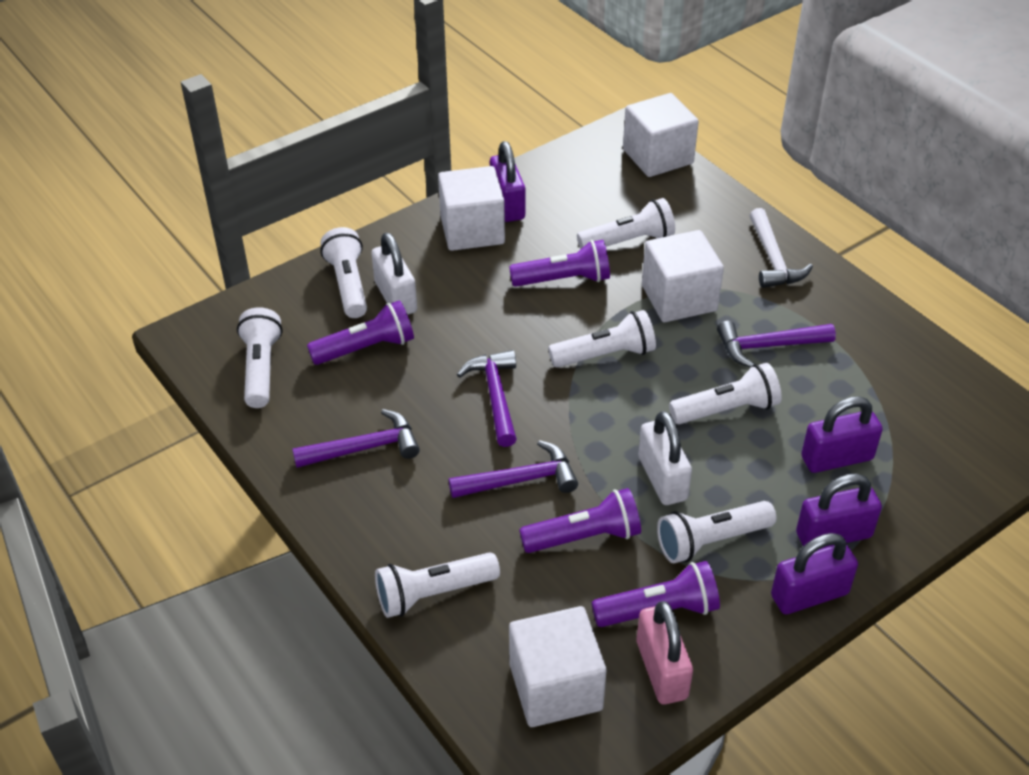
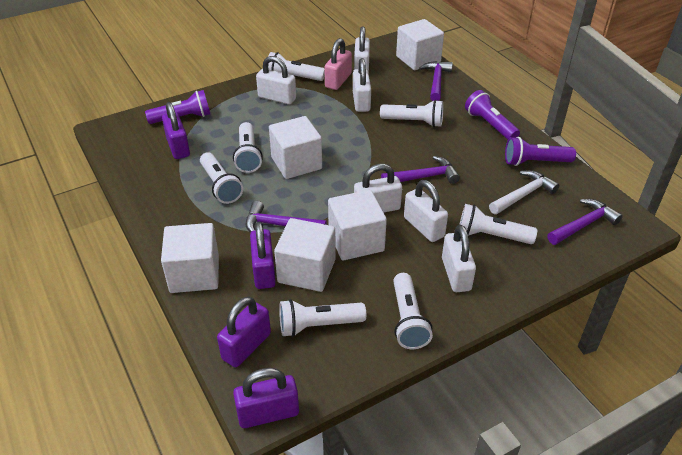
purple flashlight: 4 -> 3
white cube: 4 -> 5
white padlock: 2 -> 6

